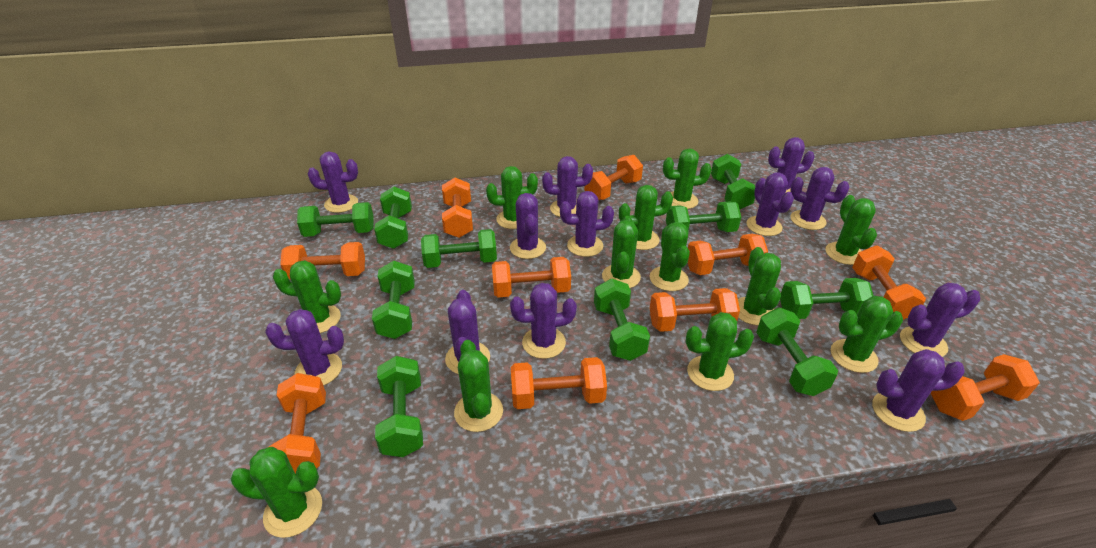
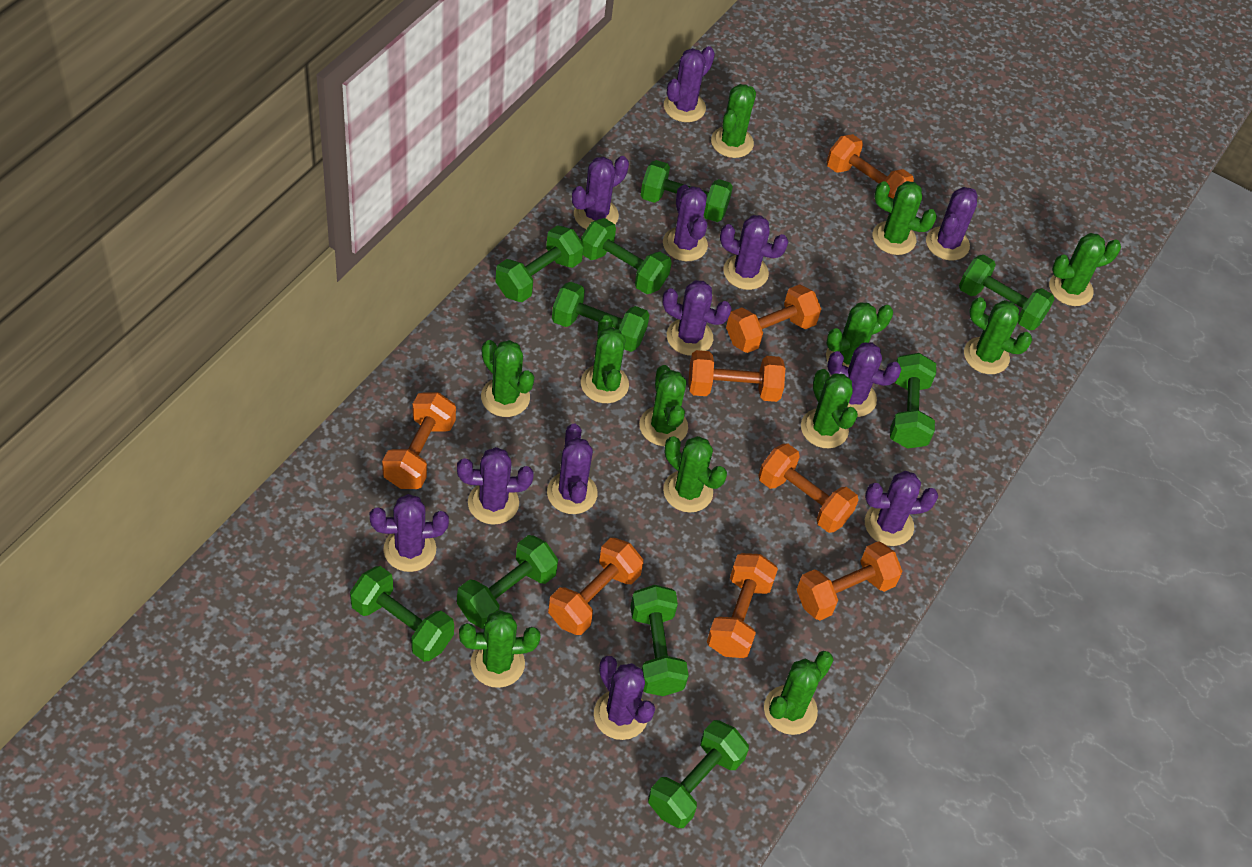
orange dumbbell: 10 -> 8

